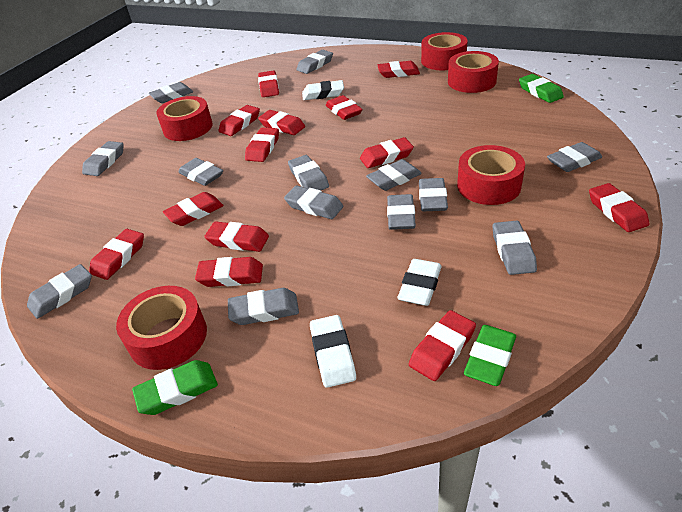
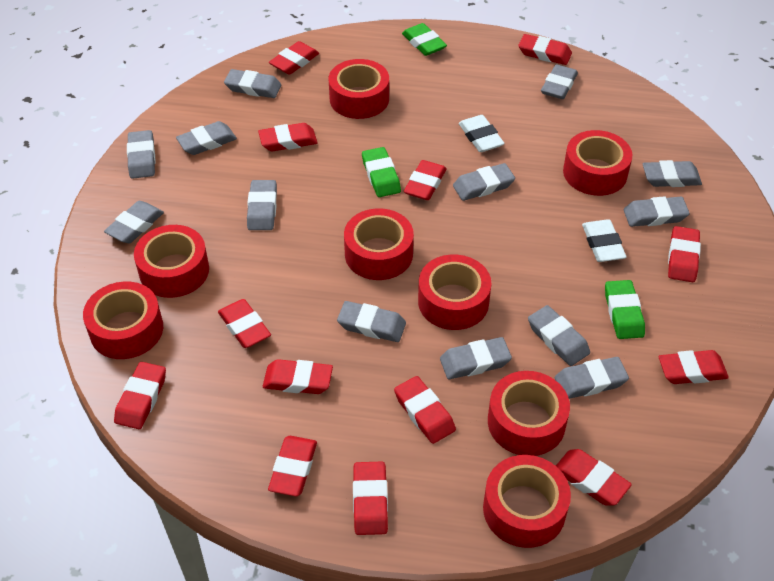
red tape: 5 -> 8
white eraser: 3 -> 2

